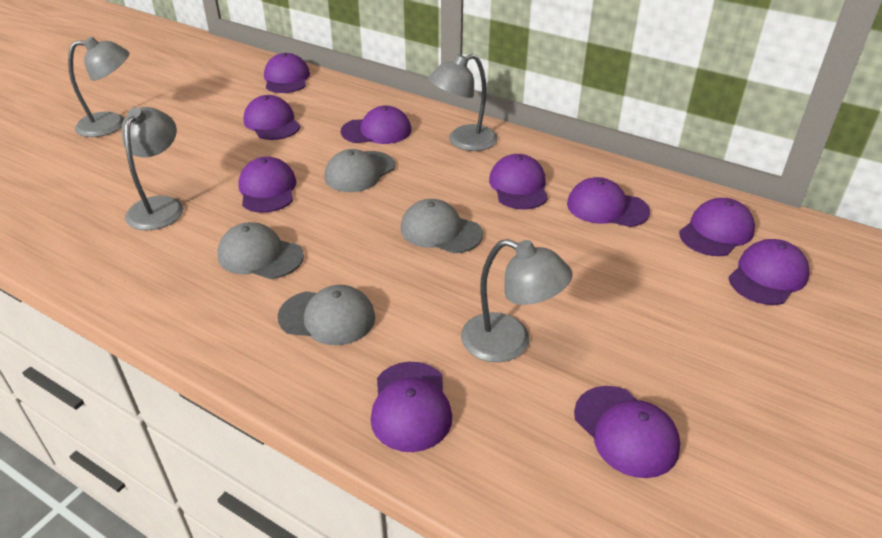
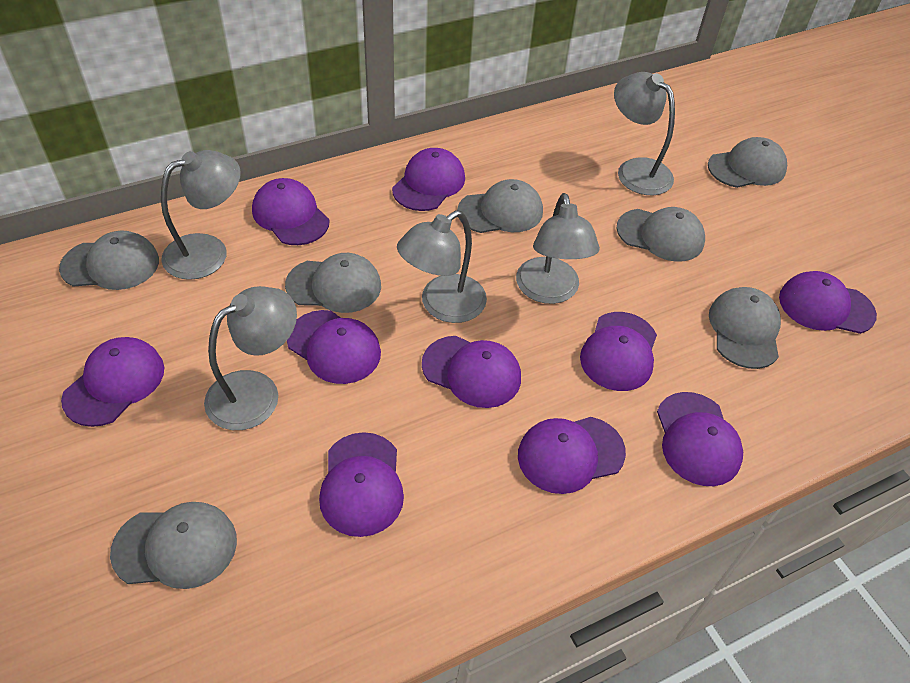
grey cap: 4 -> 7
grey lamp: 4 -> 5

